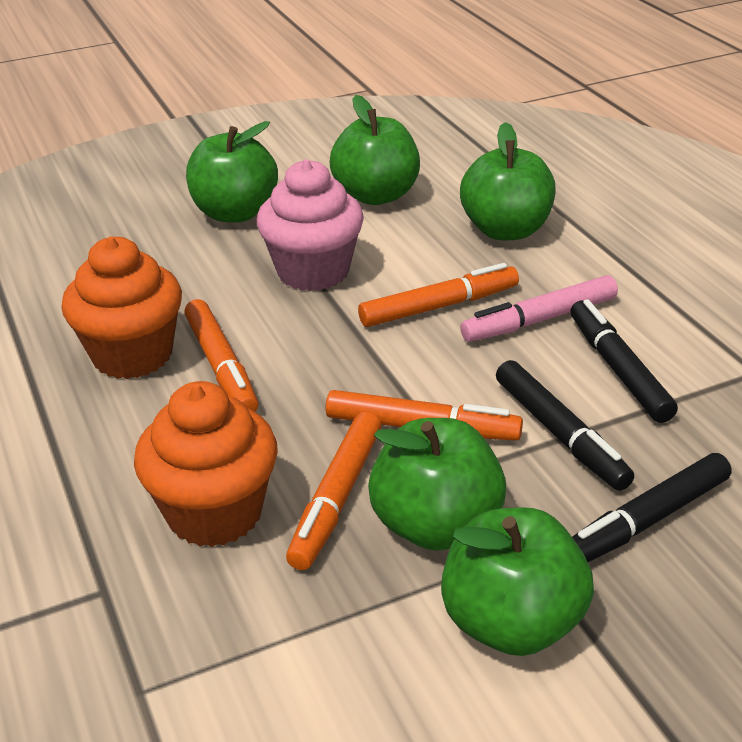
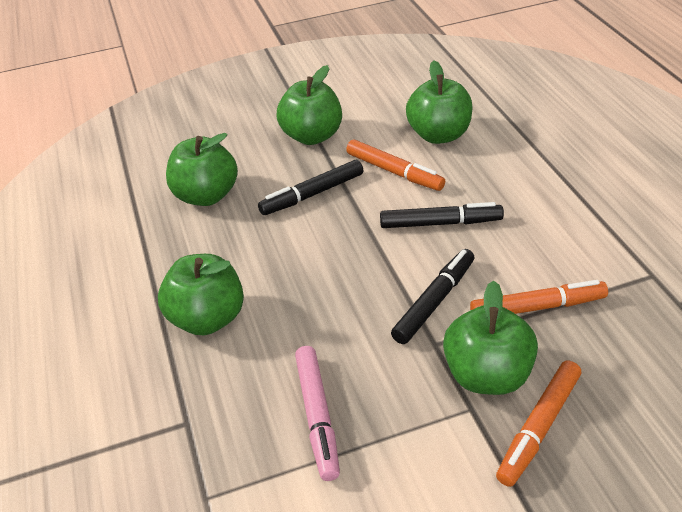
orange cupcake: 2 -> 0
orange marker: 4 -> 3
pink cupcake: 1 -> 0

